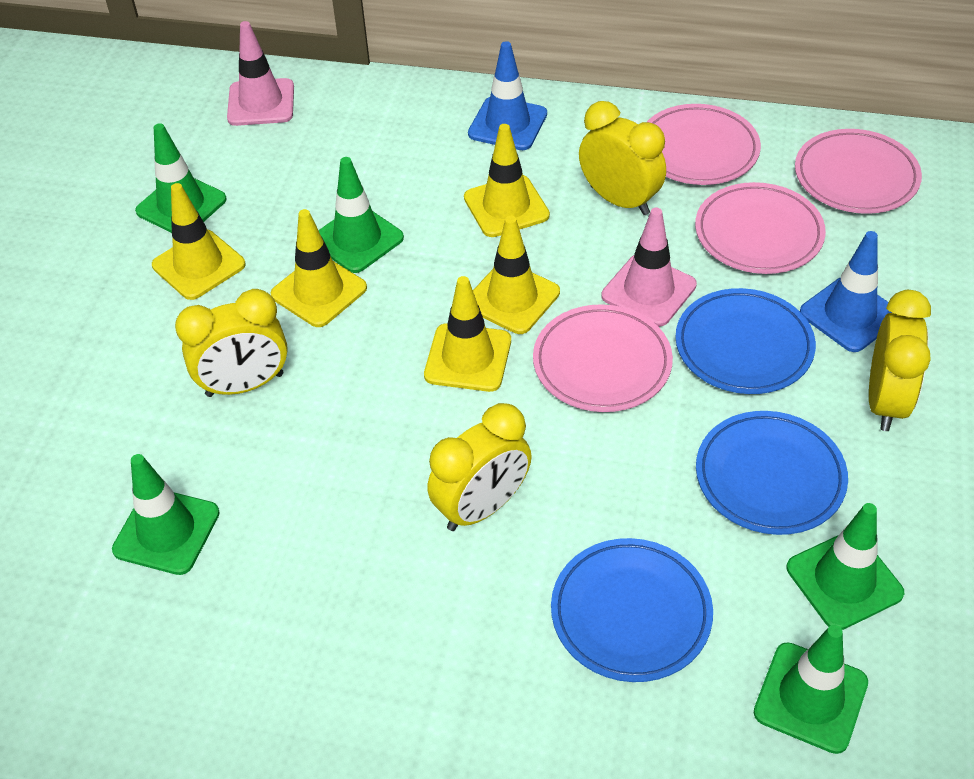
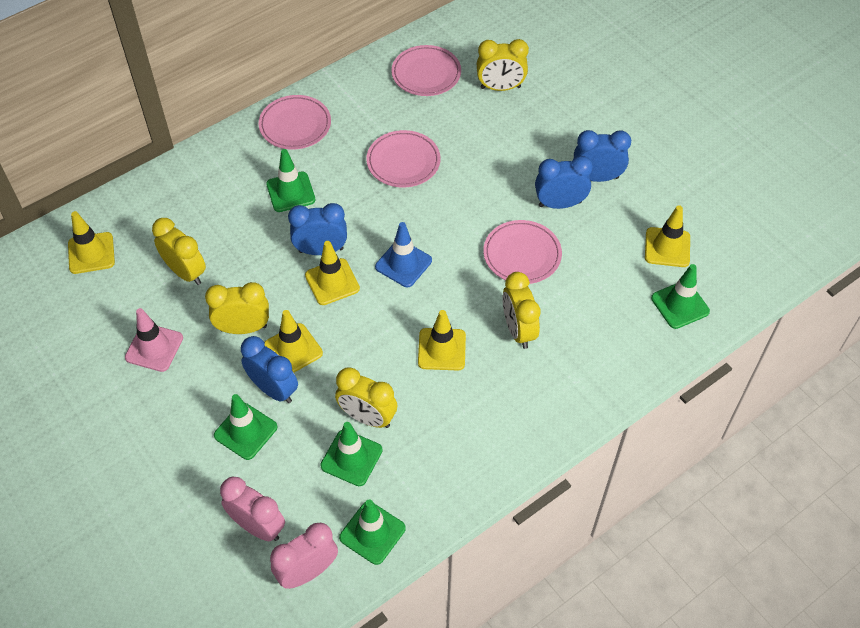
blue clock: 0 -> 4
blue plate: 3 -> 0
blue traffic cone: 2 -> 1
pink clock: 0 -> 2
pink traffic cone: 2 -> 1
yellow clock: 4 -> 5

